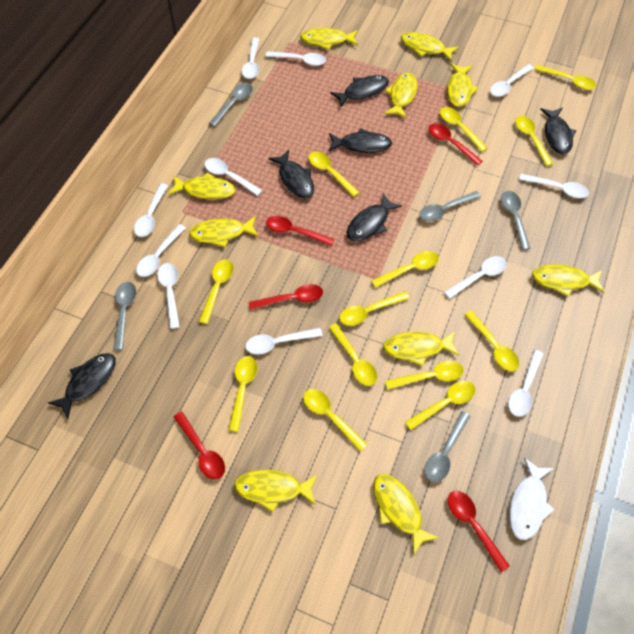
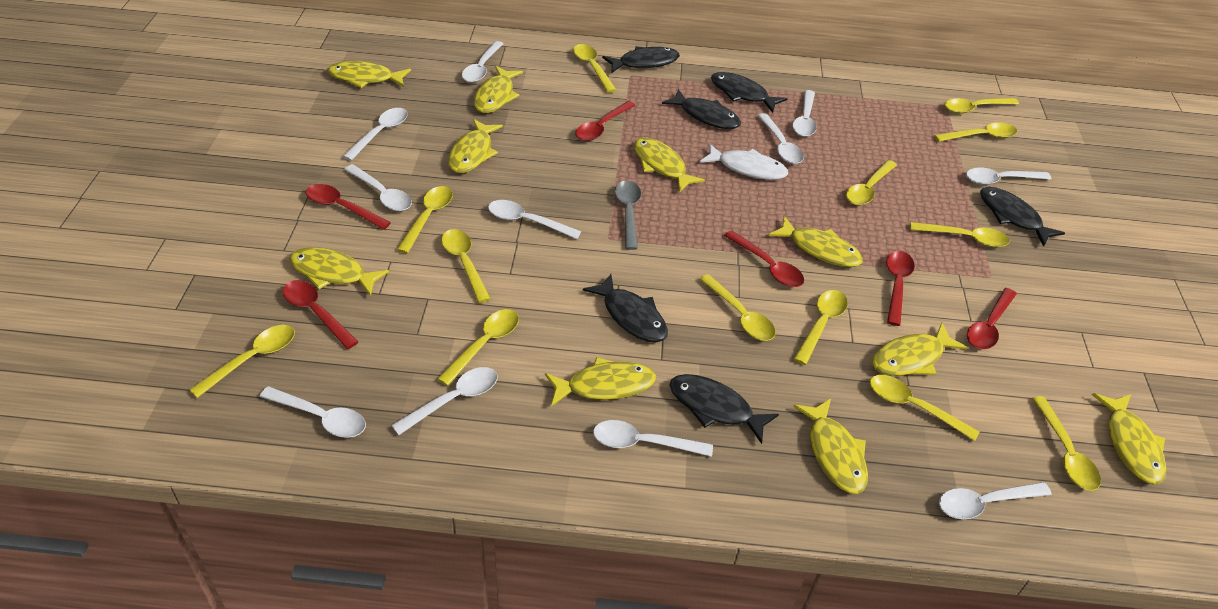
grey spoon: 5 -> 1
red spoon: 5 -> 6

